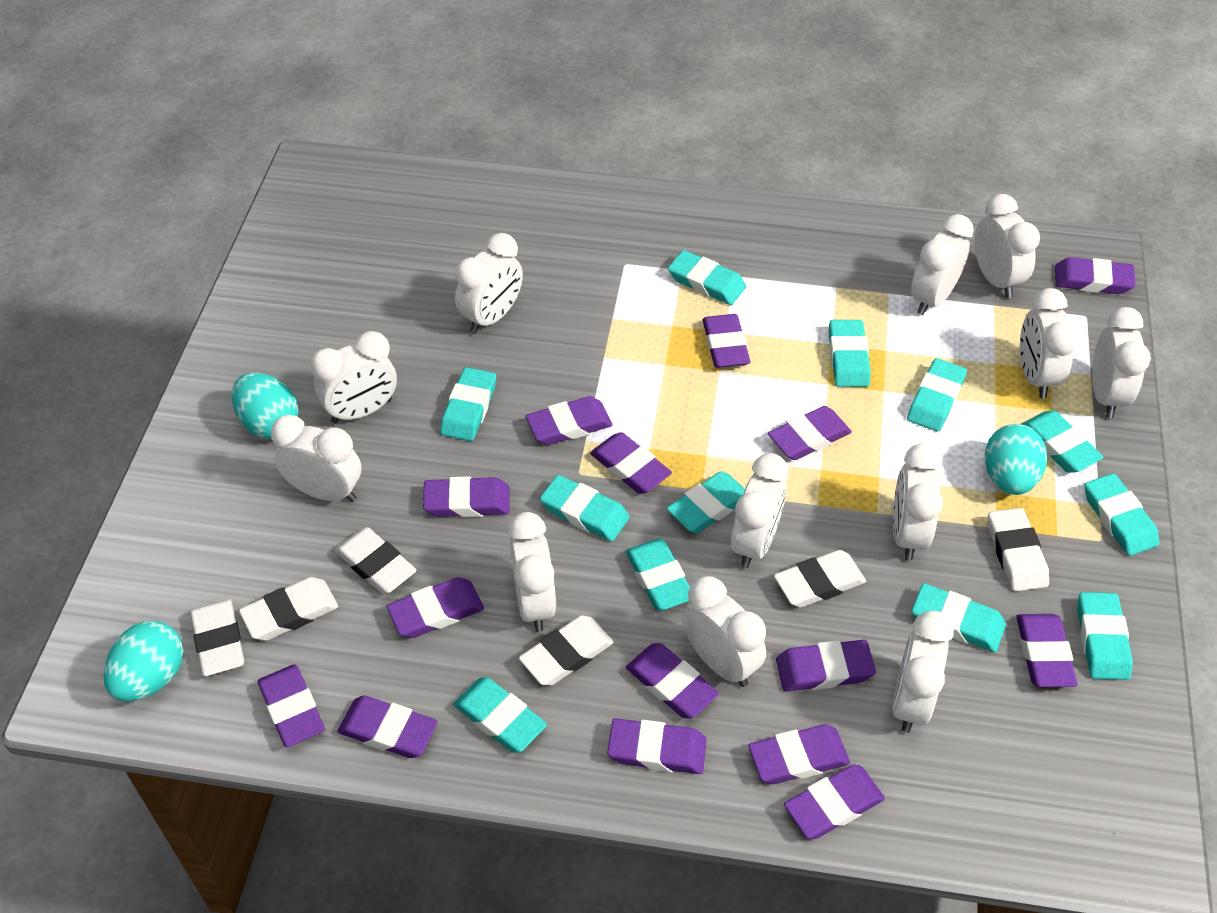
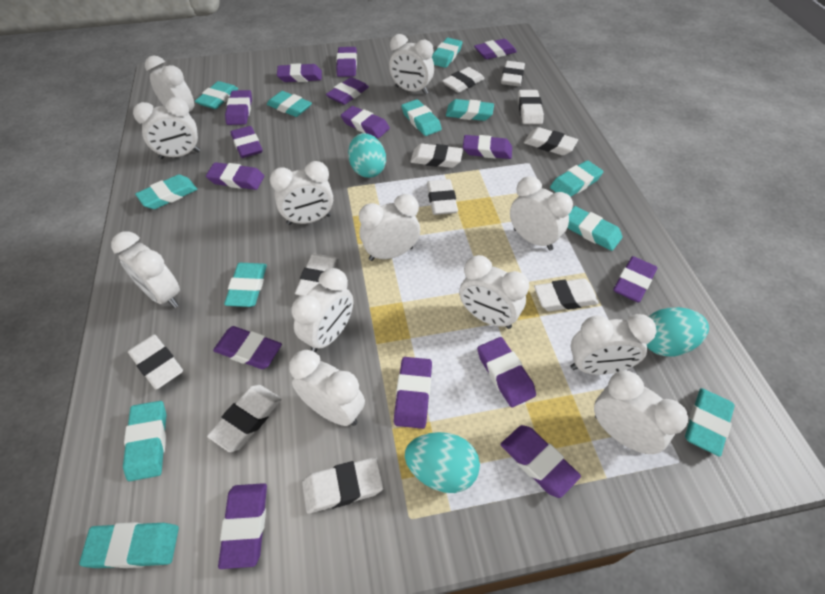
white eraser: 6 -> 11

